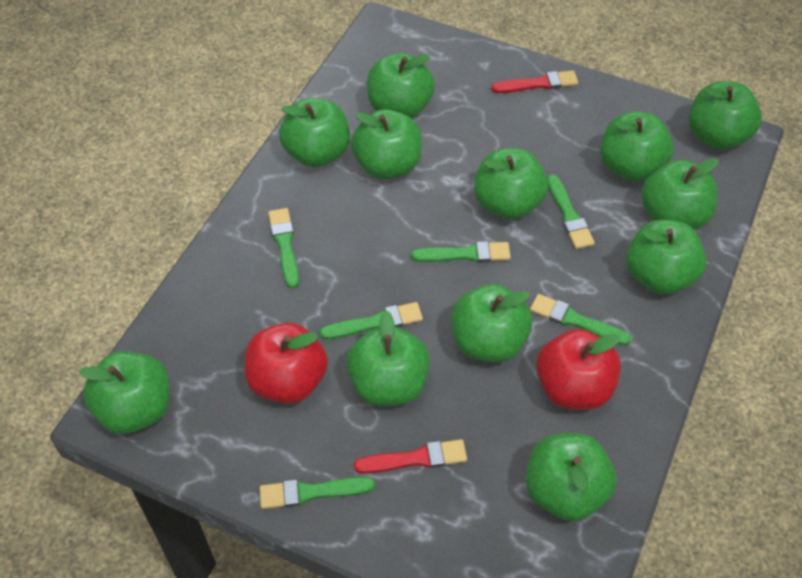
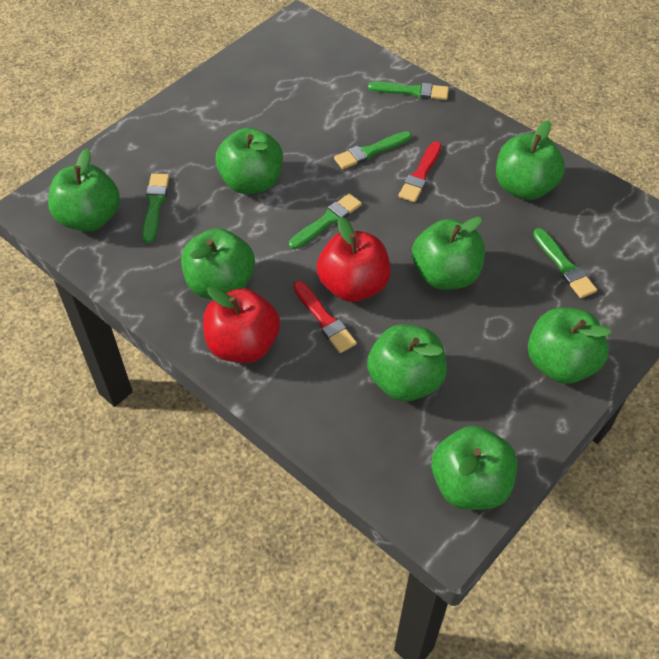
green apple: 12 -> 8
green brush: 6 -> 5

